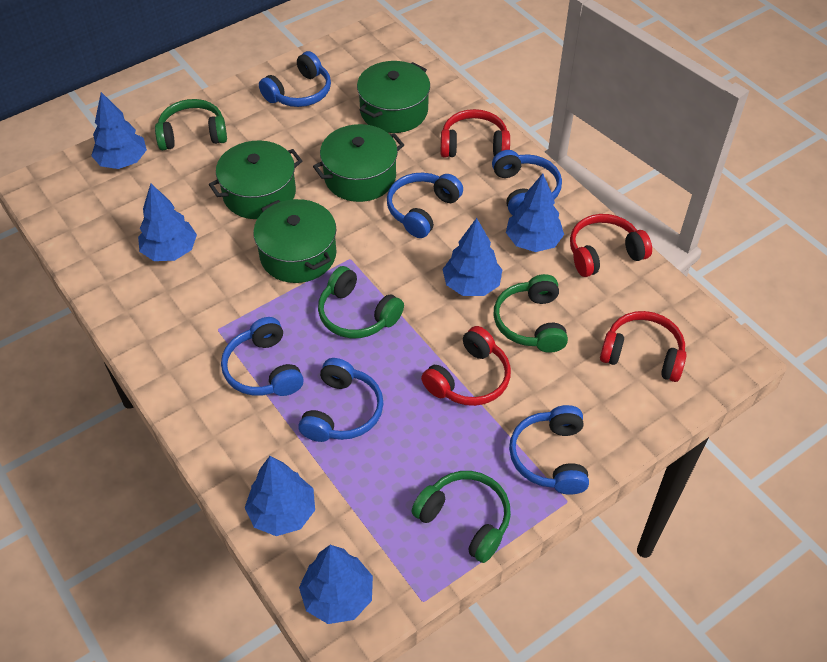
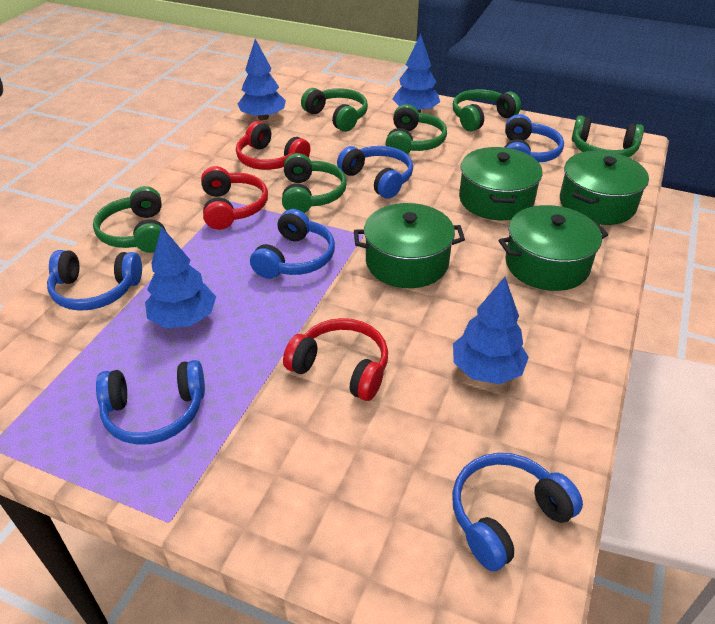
blue tree: 6 -> 4
green headphones: 4 -> 6
red headphones: 4 -> 3

